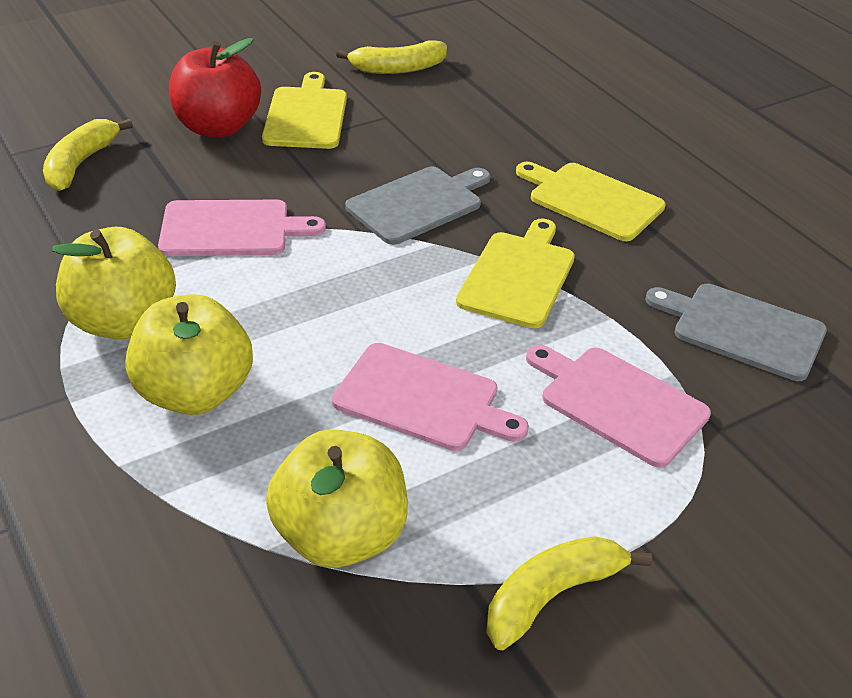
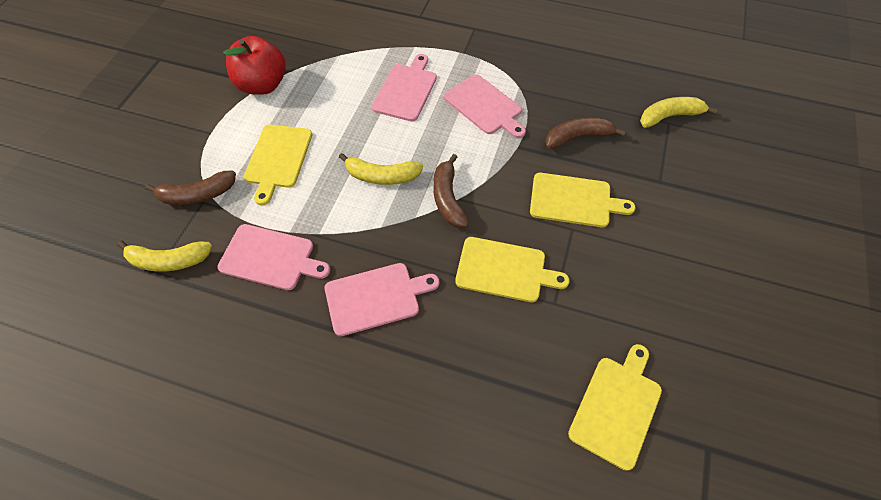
brown banana: 0 -> 3
grey cutting board: 2 -> 0
pink cutting board: 3 -> 4
yellow apple: 3 -> 0
yellow cutting board: 3 -> 4

